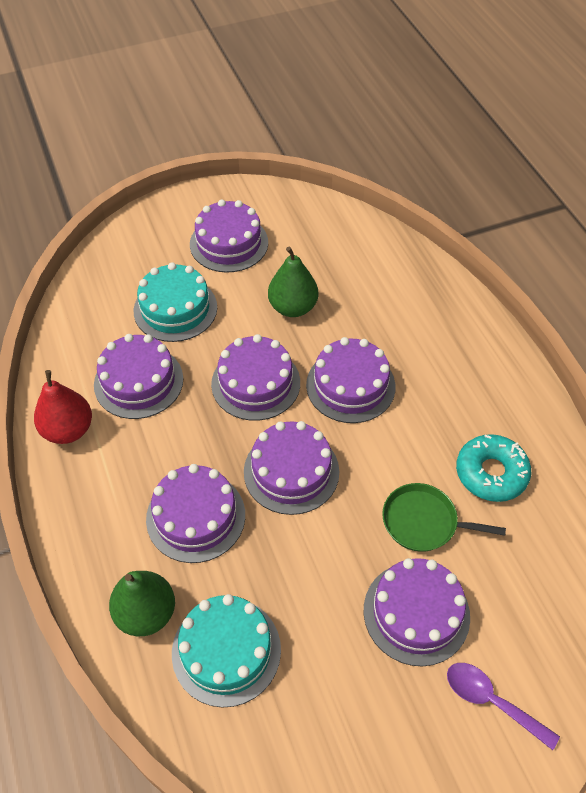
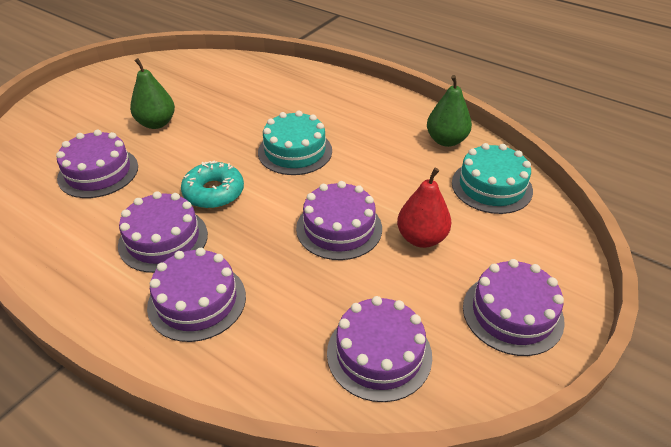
green pan: 1 -> 0
purple cake: 7 -> 6
purple spoon: 1 -> 0

